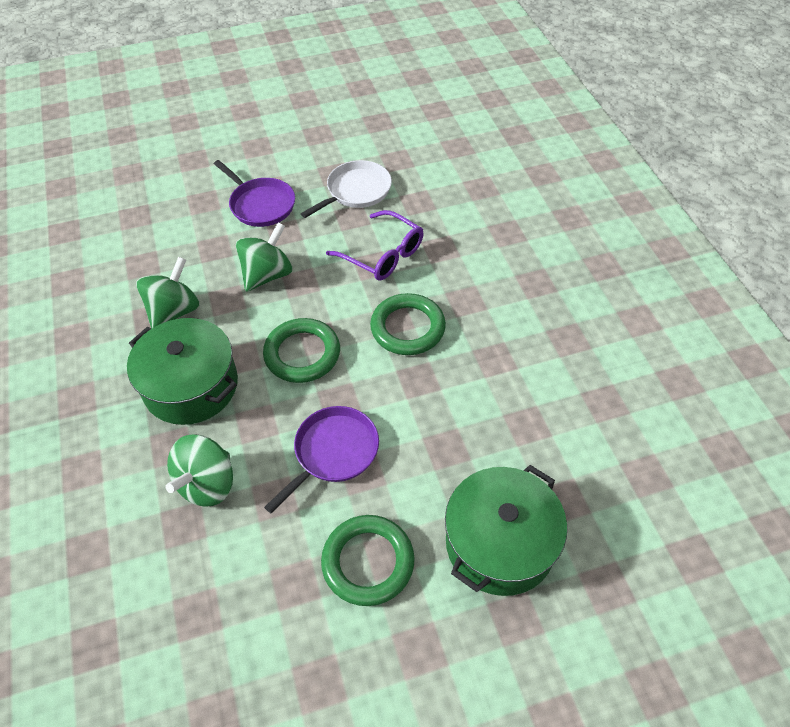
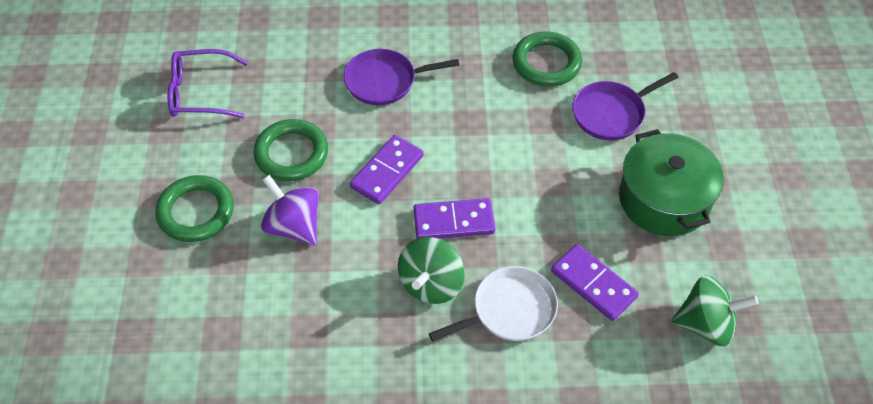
green pot: 2 -> 1
green spinning top: 3 -> 2
purple domino: 0 -> 3
purple spinning top: 0 -> 1

